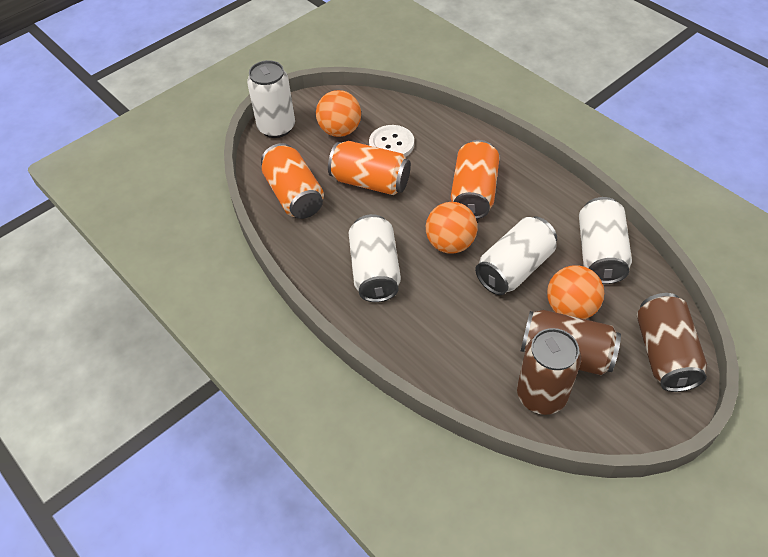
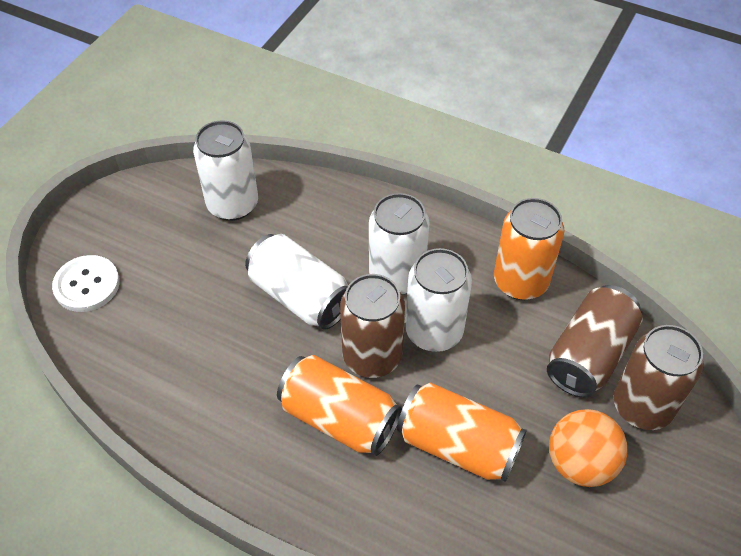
orange ball: 3 -> 1

